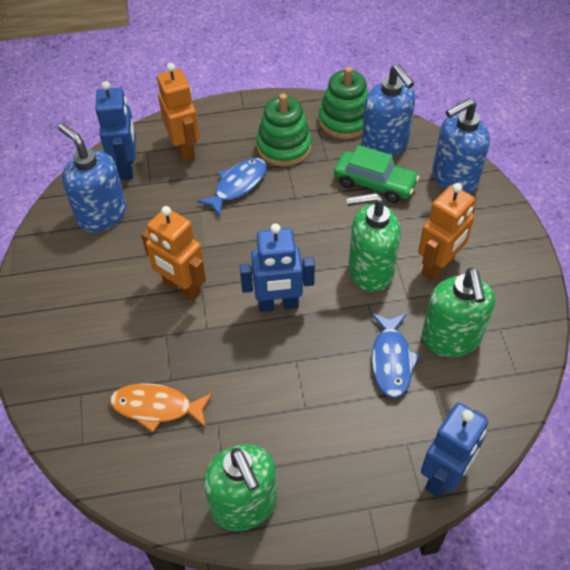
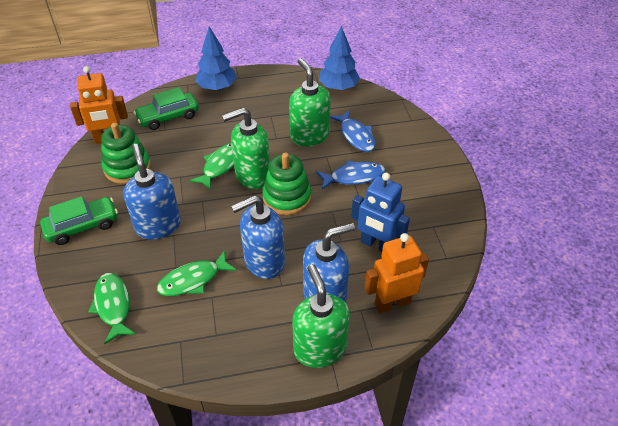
blue robot: 3 -> 1
blue tree: 0 -> 2
green car: 1 -> 2
green fish: 0 -> 3
orange fish: 1 -> 0
orange robot: 3 -> 2

